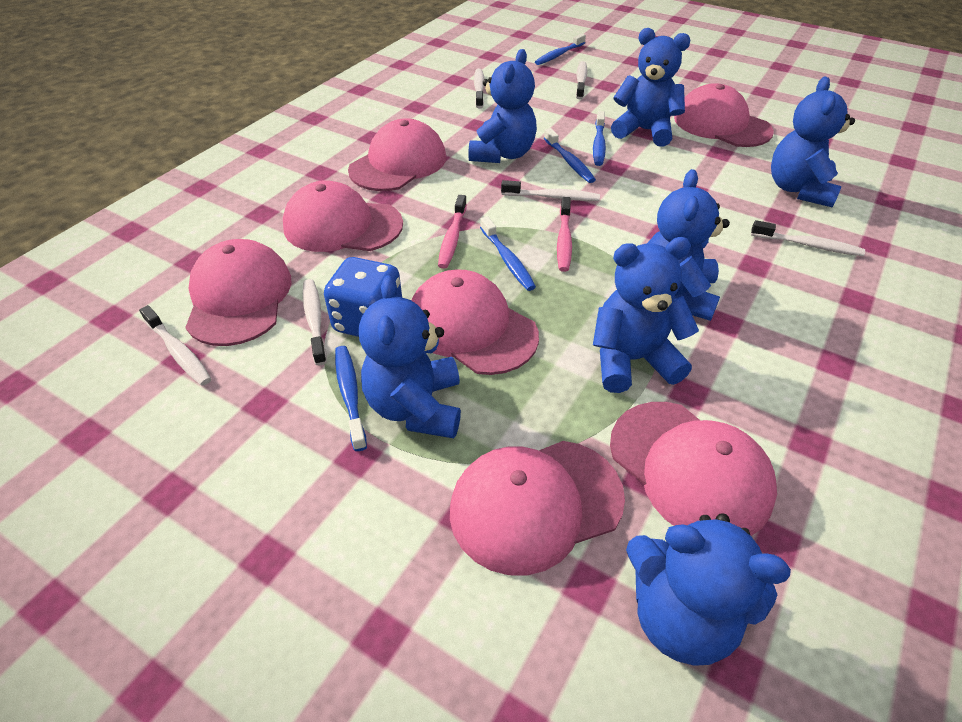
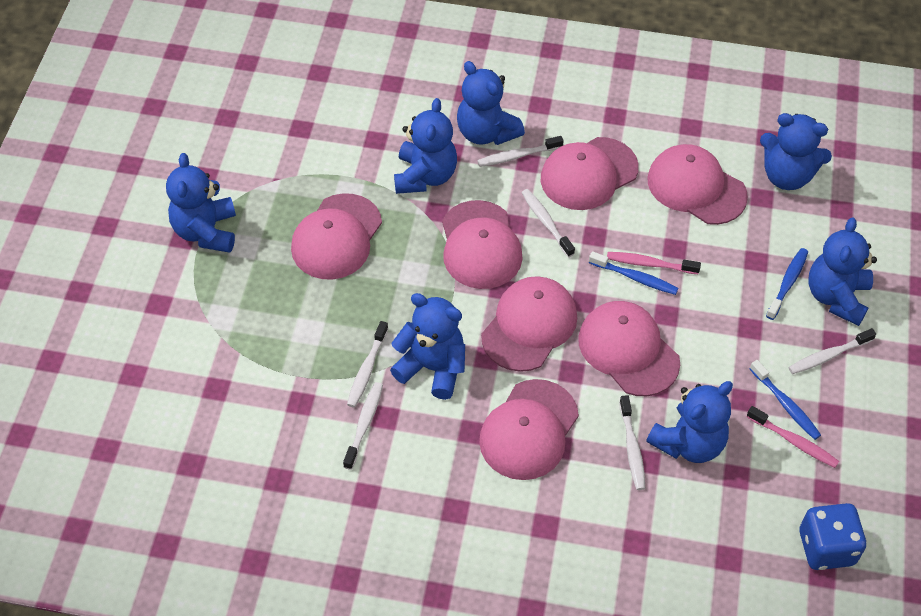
blue toothbrush: 5 -> 3

